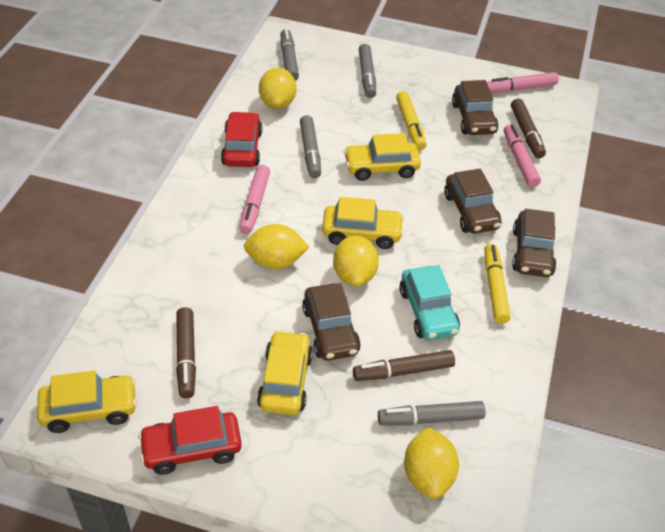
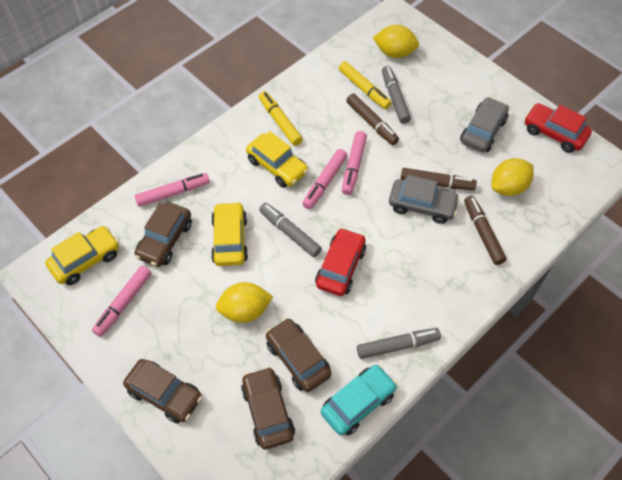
grey car: 0 -> 2
grey marker: 4 -> 3
pink marker: 3 -> 4
yellow car: 4 -> 3
yellow lemon: 4 -> 3

